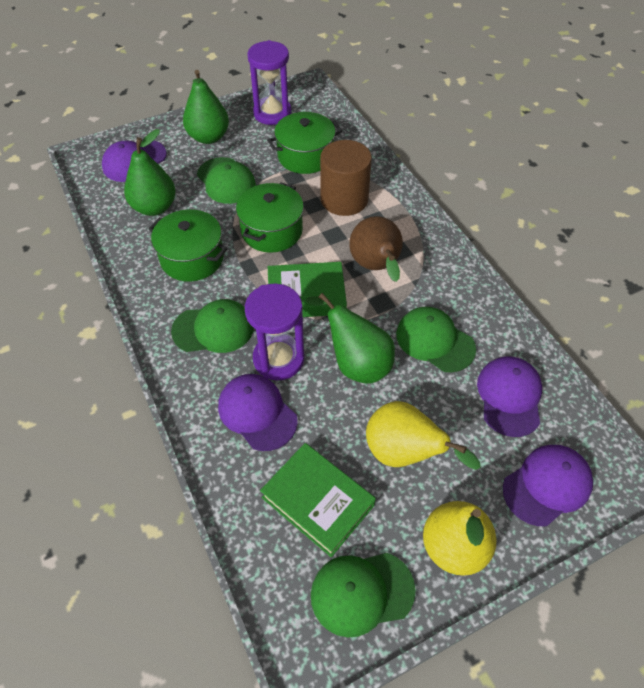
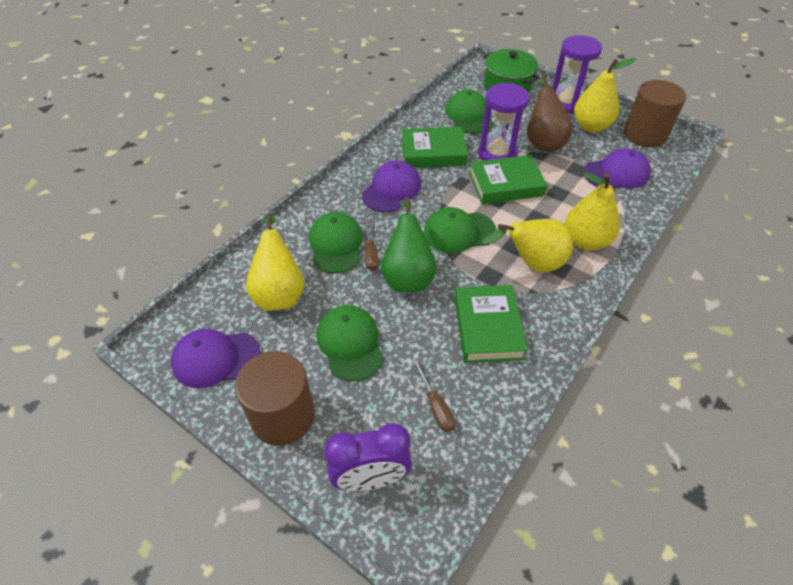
brown cylinder: 1 -> 2
brown screwdriver: 0 -> 2
green book: 2 -> 3
green pear: 3 -> 1
green pot: 3 -> 1
purple cap: 4 -> 3
purple clock: 0 -> 1
yellow pear: 2 -> 4

